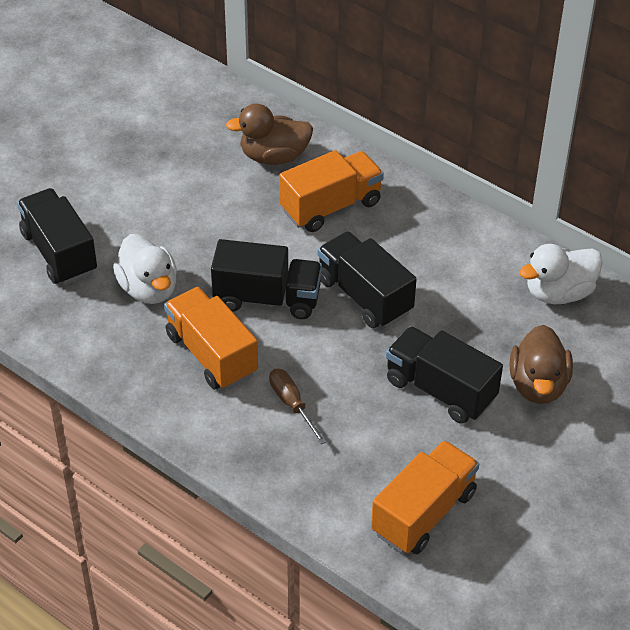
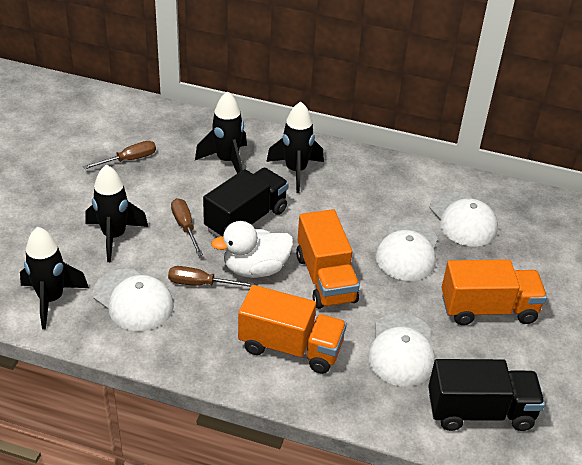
black rocket: 0 -> 4
black truck: 4 -> 2
brown duck: 2 -> 0
brown screwdriver: 1 -> 3
white cap: 0 -> 4
white duck: 2 -> 1

